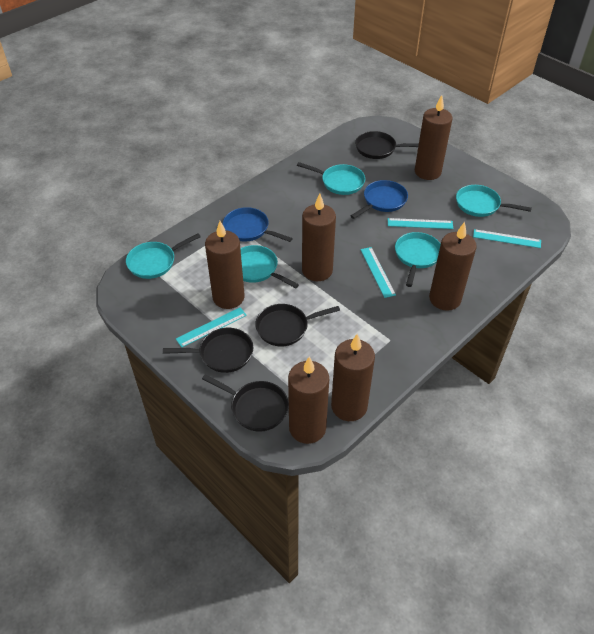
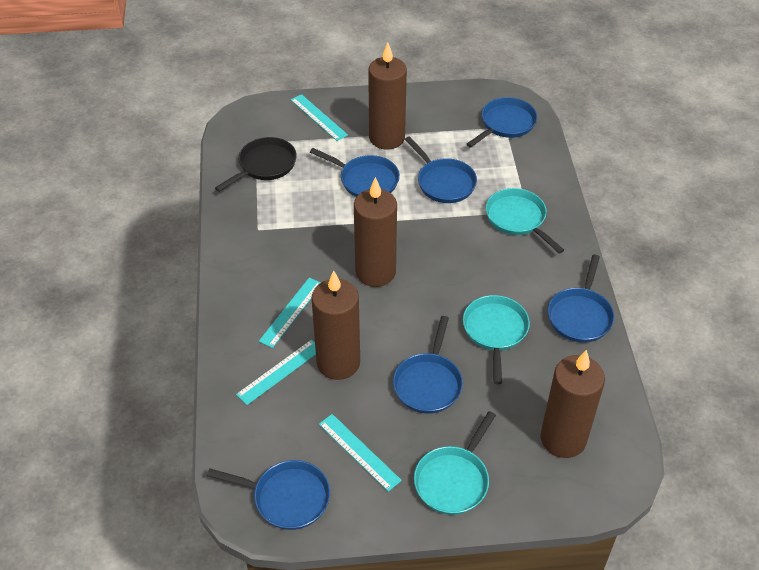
black pan: 4 -> 1
blue pan: 2 -> 6
brown candle: 6 -> 4
turquoise pan: 5 -> 3

